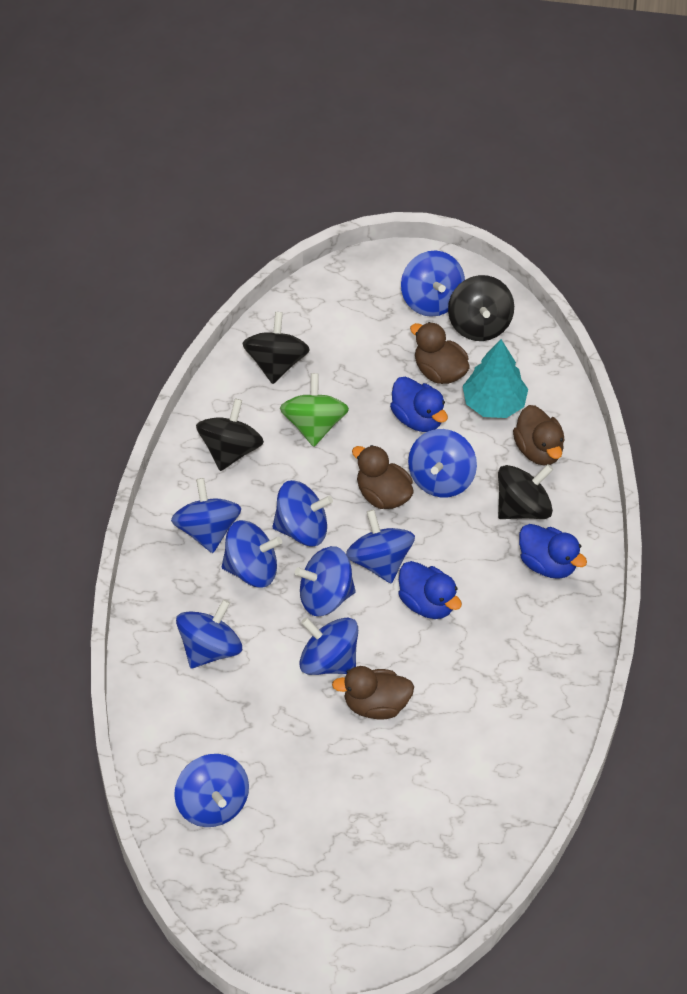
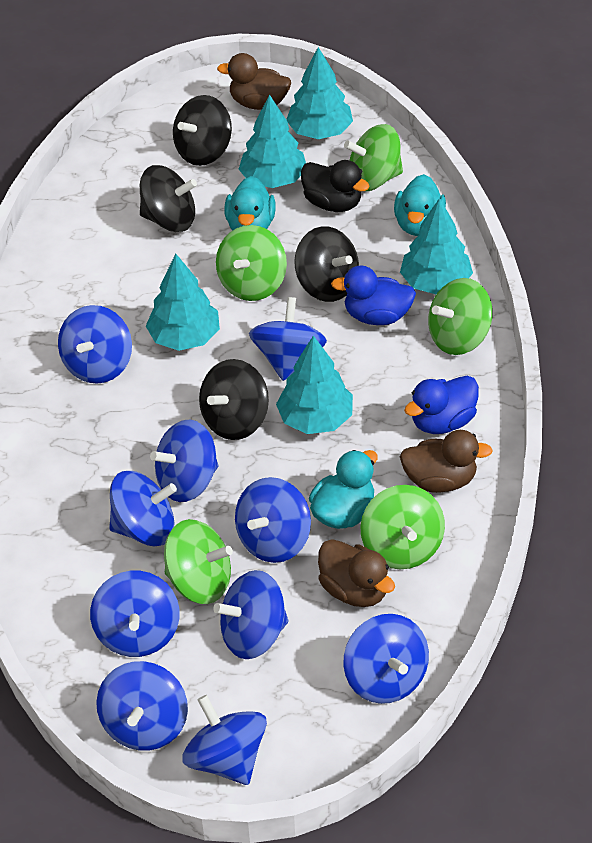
black duck: 0 -> 1
blue duck: 3 -> 2
brown duck: 4 -> 3
green spinning top: 1 -> 5
turquoise duck: 0 -> 3
turquoise tree: 1 -> 5

